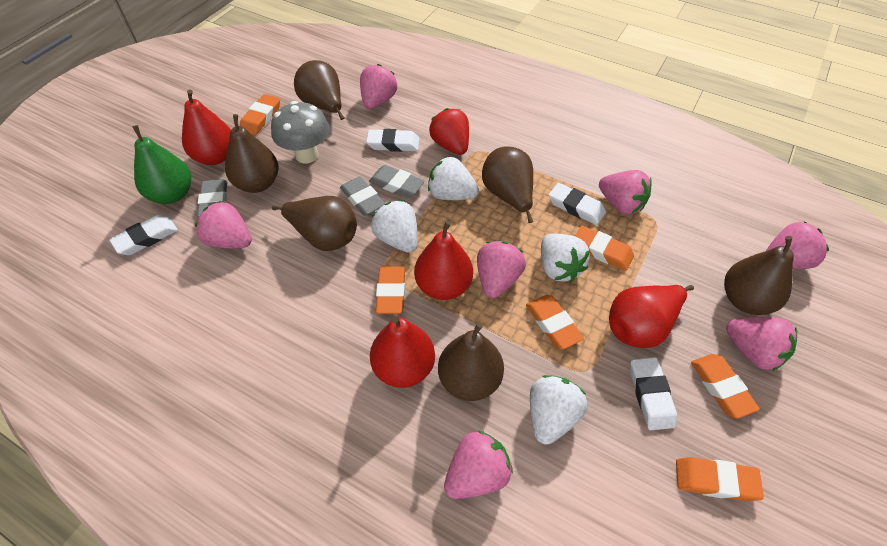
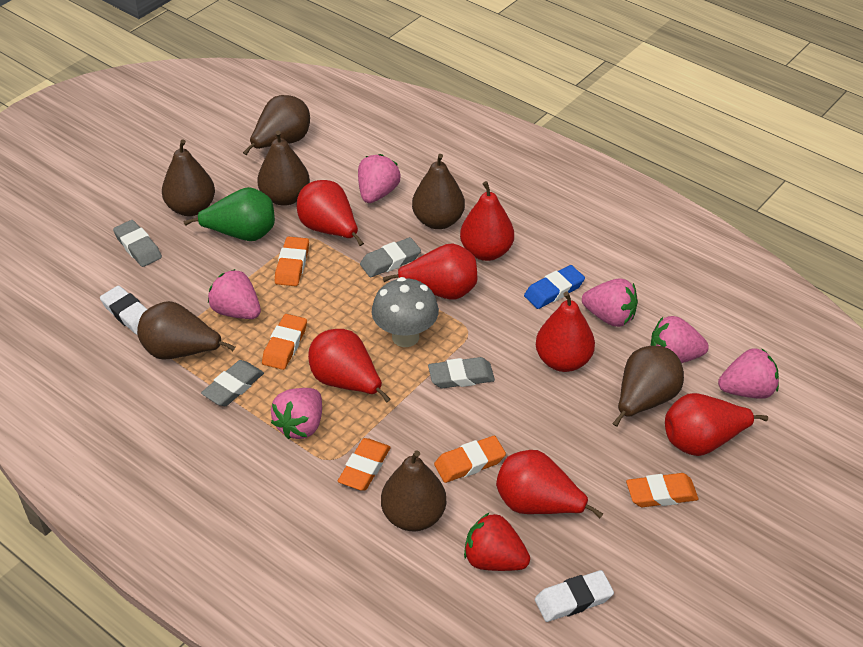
blue eraser: 0 -> 1
brown pear: 6 -> 7
grey eraser: 3 -> 4
orange eraser: 6 -> 5
pink strawberry: 7 -> 6
red pear: 4 -> 7
white eraser: 4 -> 2
white strawberry: 4 -> 0

